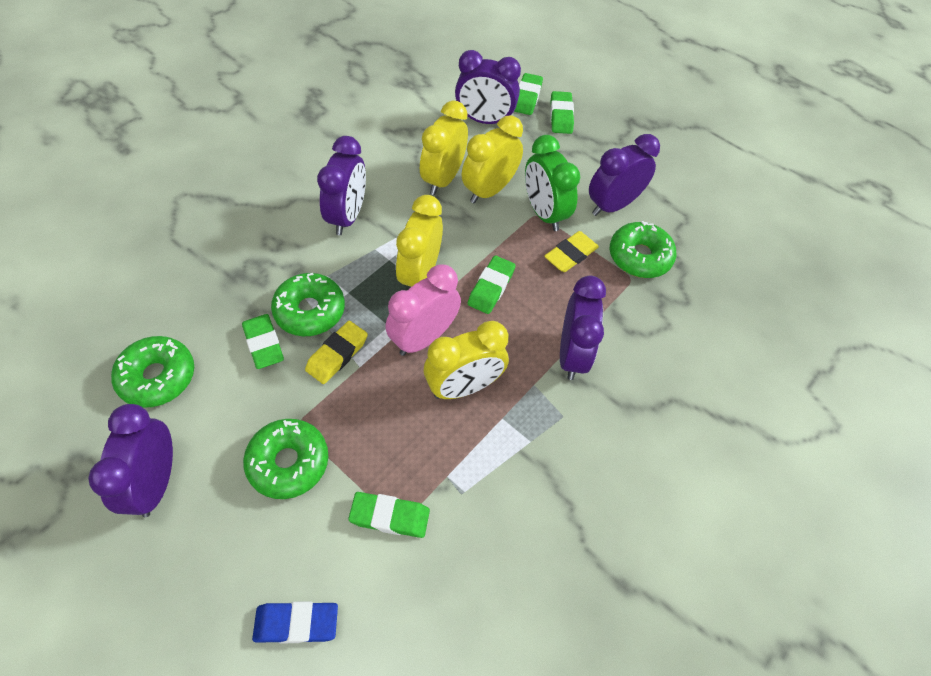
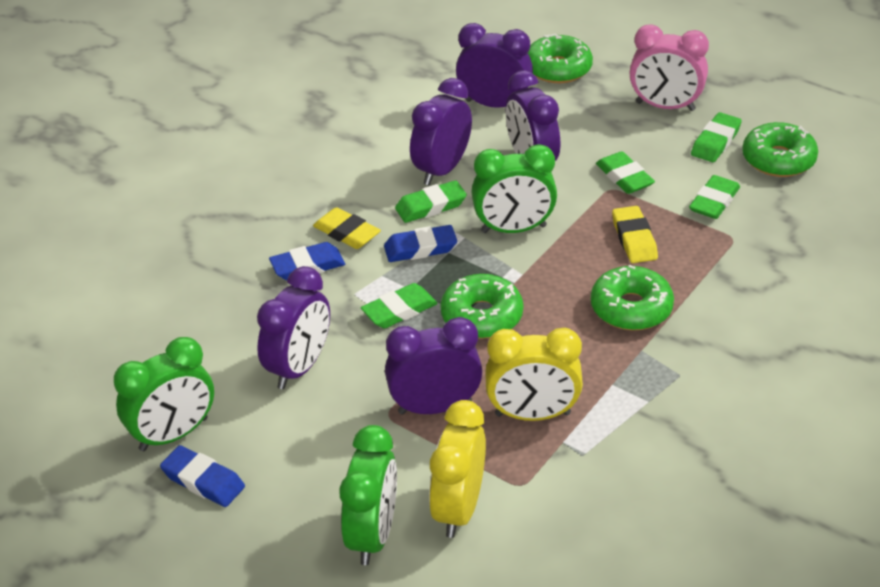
blue eraser: 1 -> 3
green clock: 1 -> 3
yellow clock: 4 -> 2

